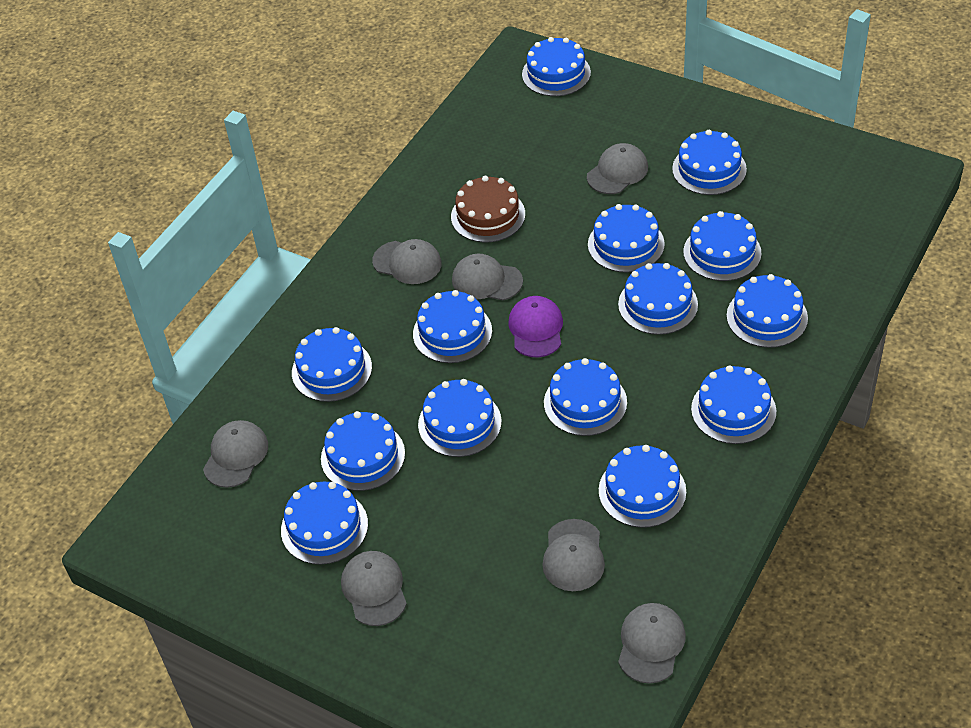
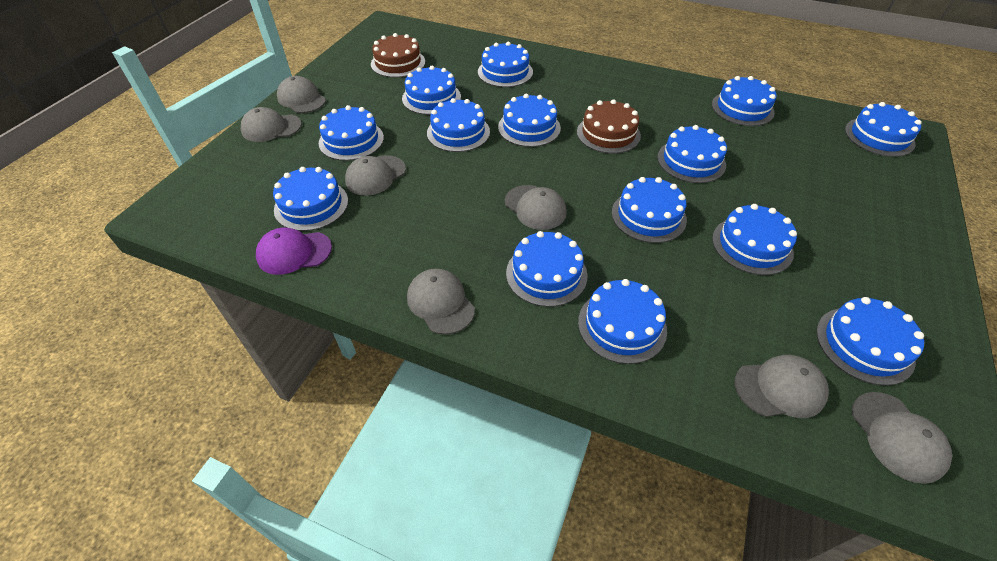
brown cake: 1 -> 2

